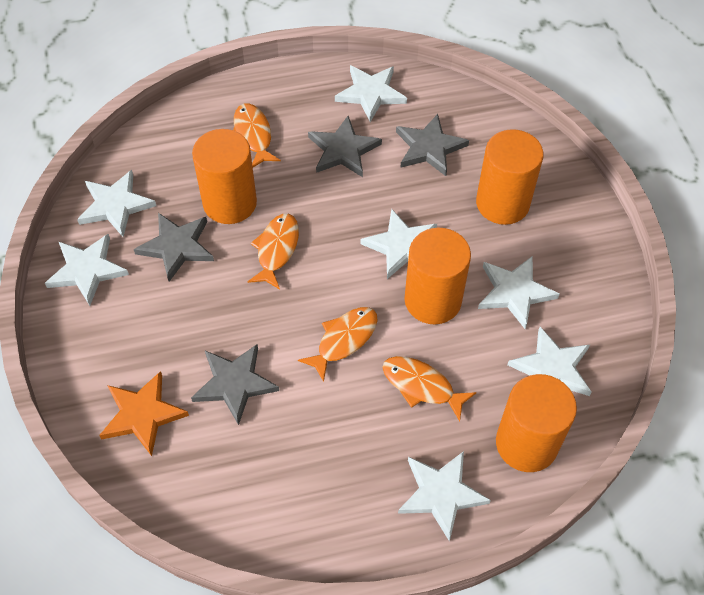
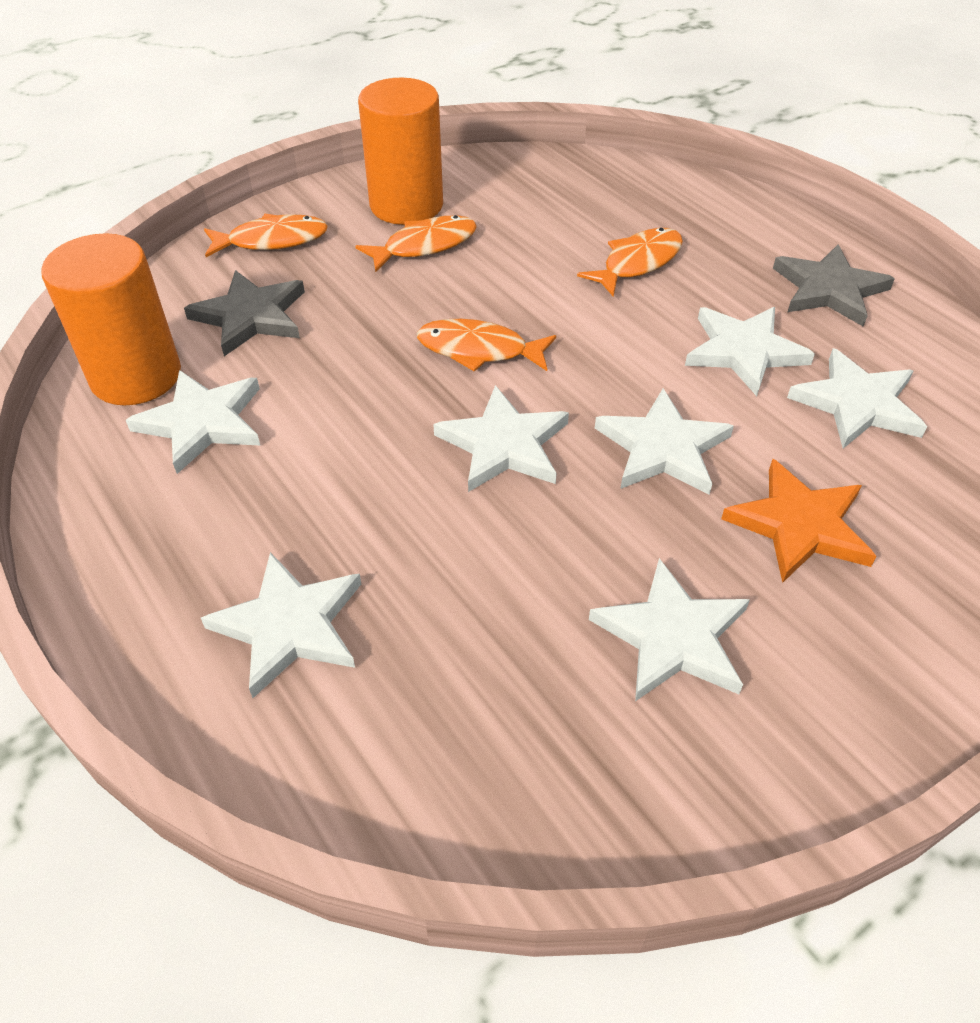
grey star: 4 -> 2
orange cylinder: 4 -> 2

